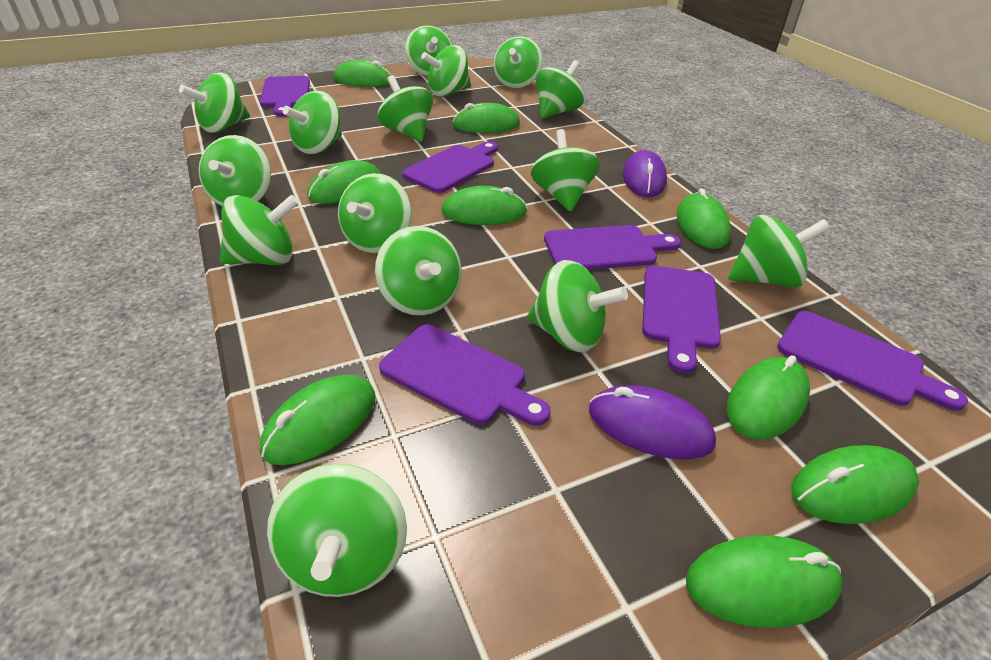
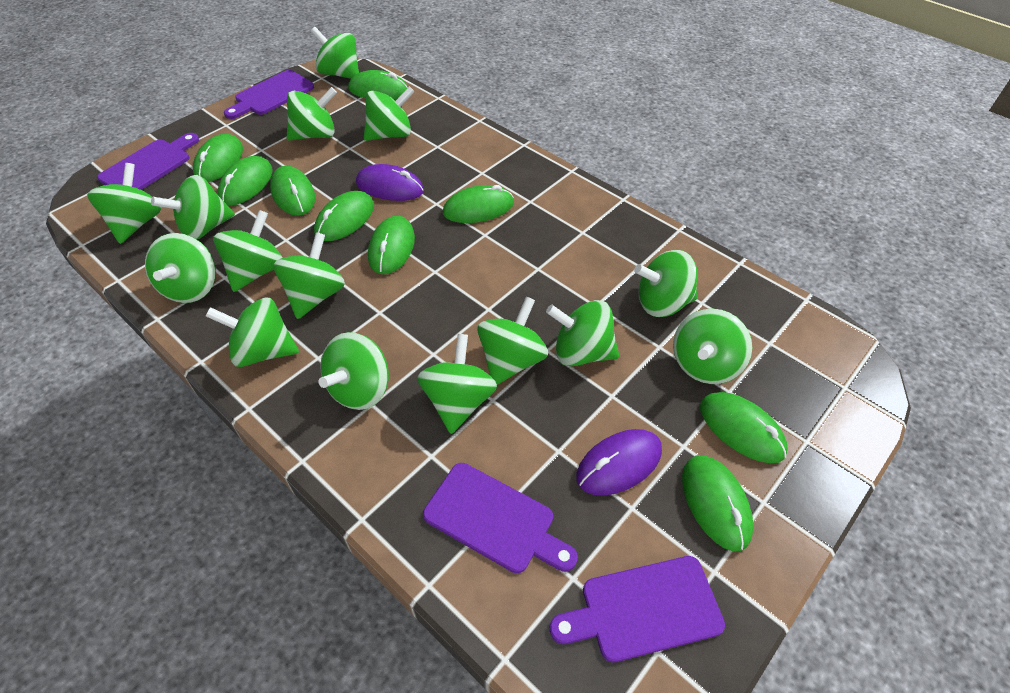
purple cutting board: 6 -> 4

